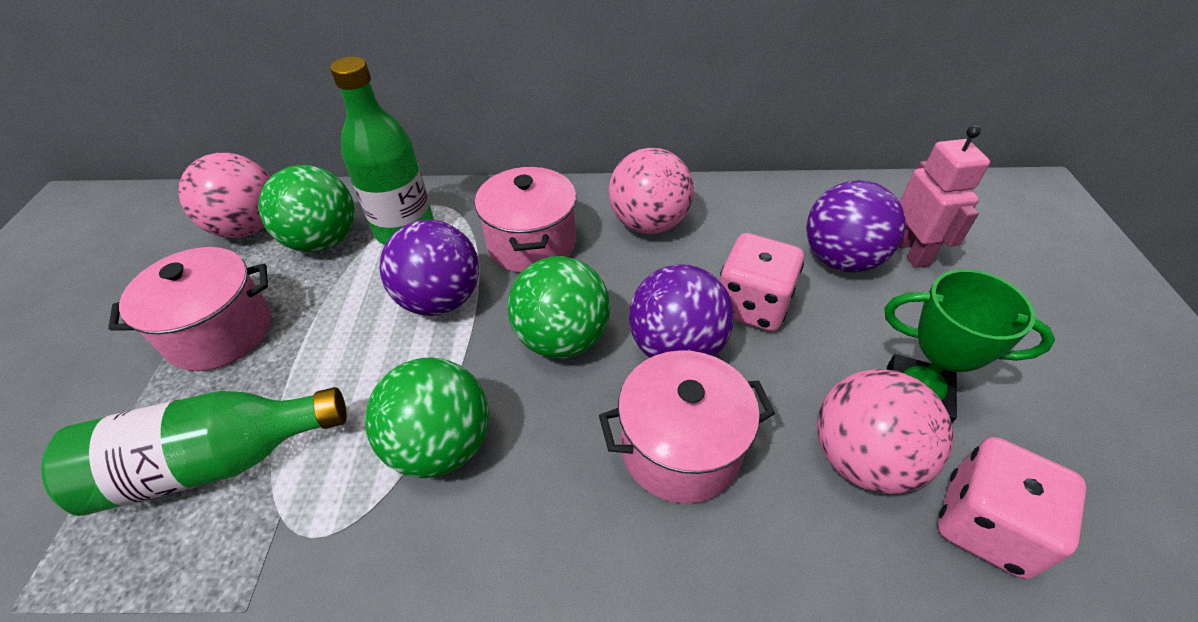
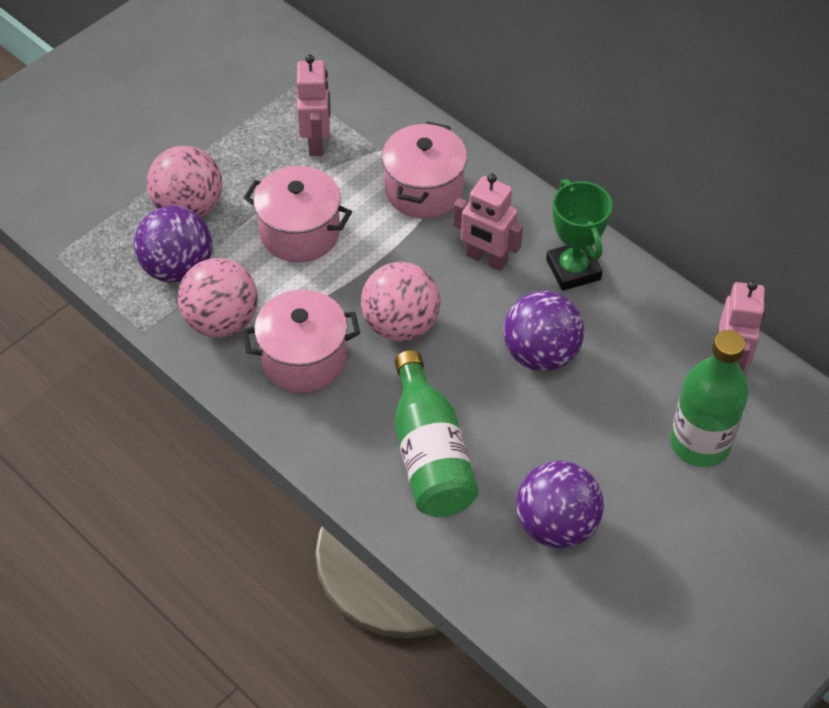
green ball: 3 -> 0
pink dice: 2 -> 0
pink robot: 1 -> 3

